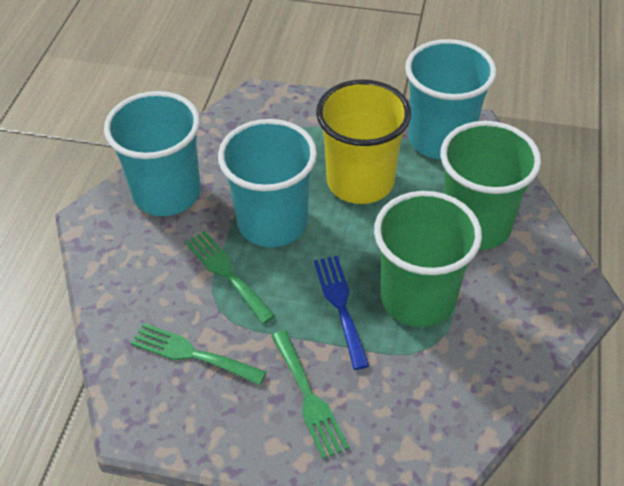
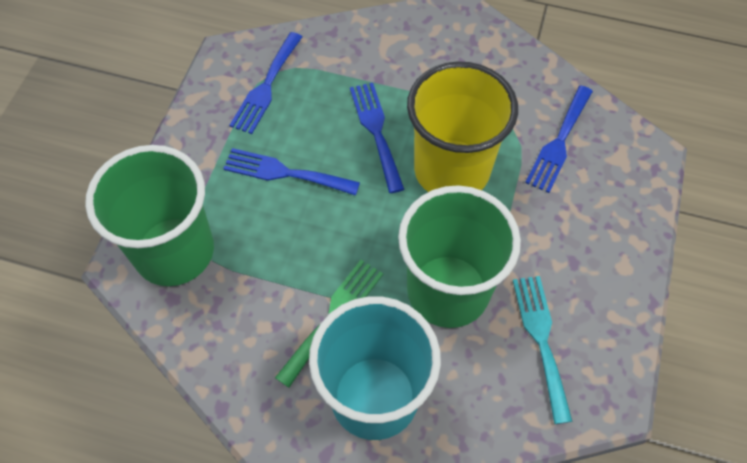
blue fork: 1 -> 4
green fork: 3 -> 1
turquoise cup: 3 -> 1
turquoise fork: 0 -> 1

